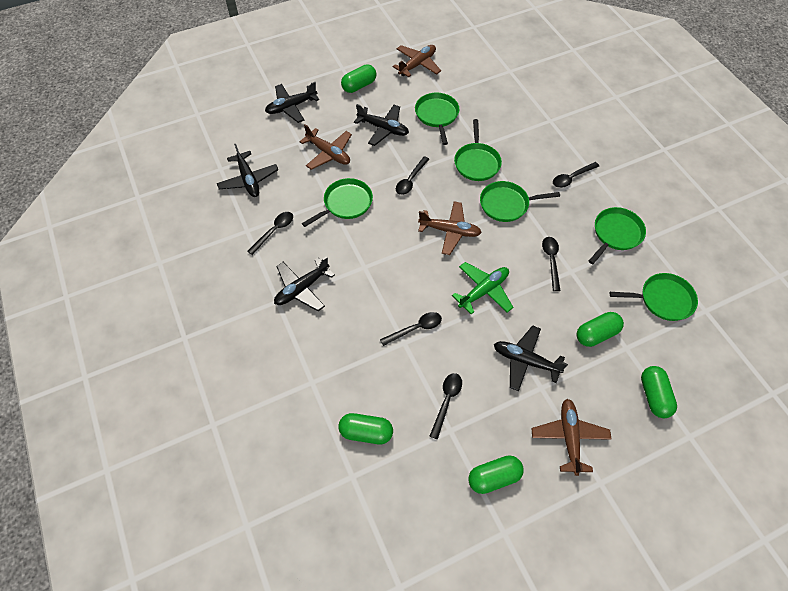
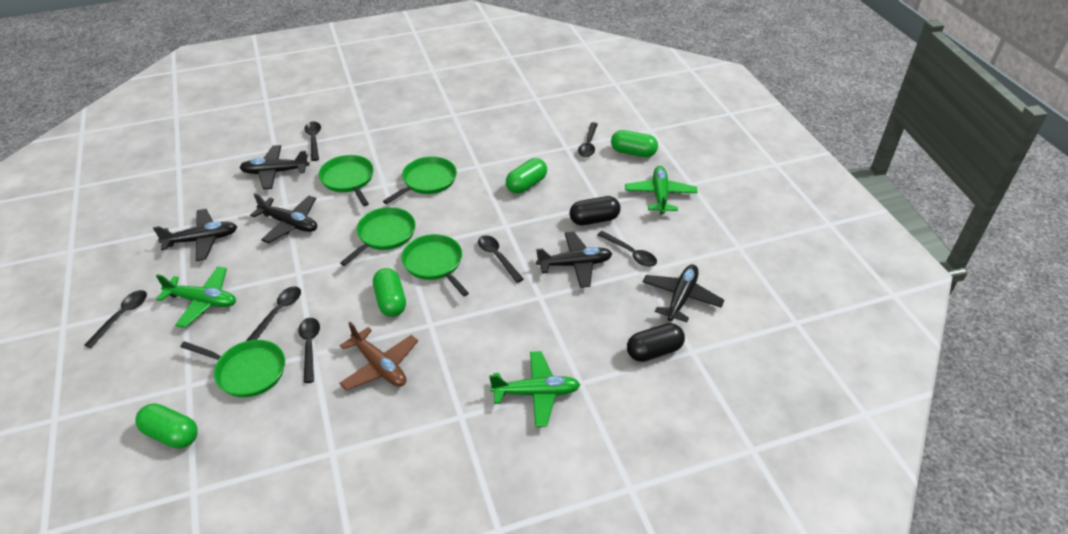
black capsule: 0 -> 2
black spoon: 6 -> 7
brown plane: 4 -> 1
green capsule: 5 -> 4
green pan: 6 -> 5
green plane: 1 -> 3

